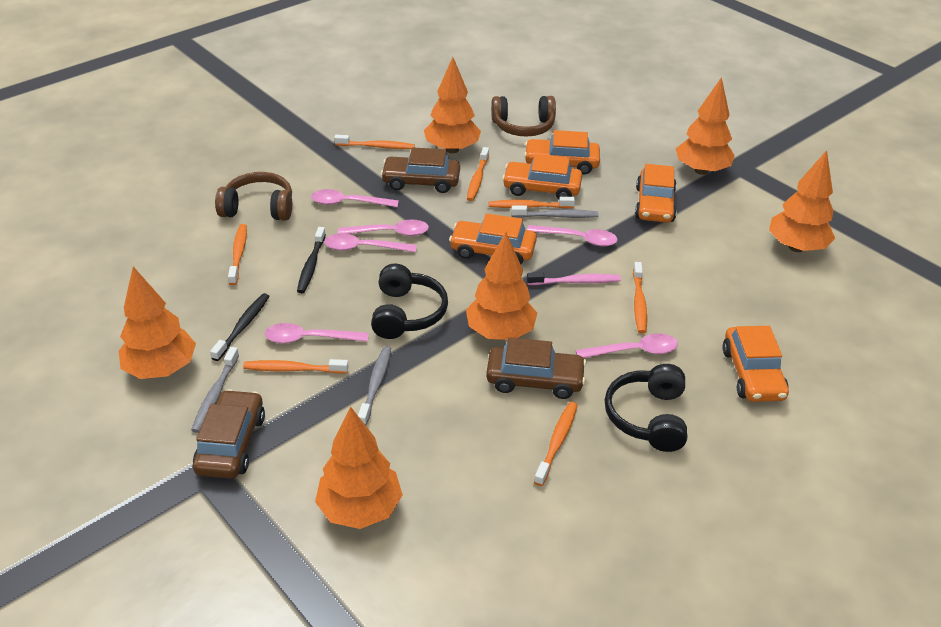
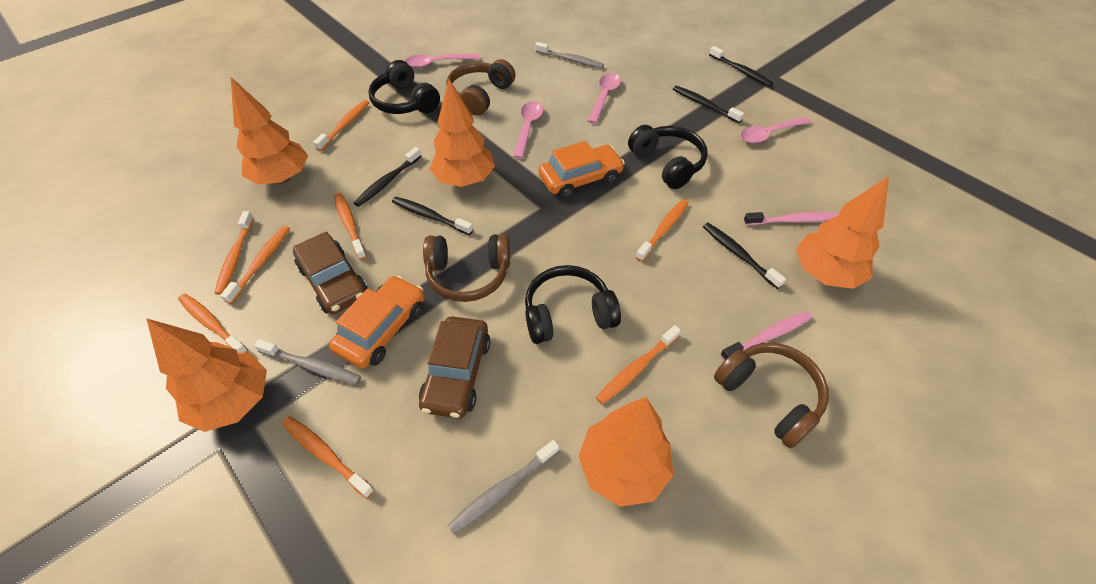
black headphones: 2 -> 3
black toothbrush: 2 -> 5
brown car: 3 -> 2
brown headphones: 2 -> 3
orange car: 5 -> 2
orange toothbrush: 7 -> 8
orange tree: 6 -> 5
pink spoon: 6 -> 4
pink toothbrush: 1 -> 2

